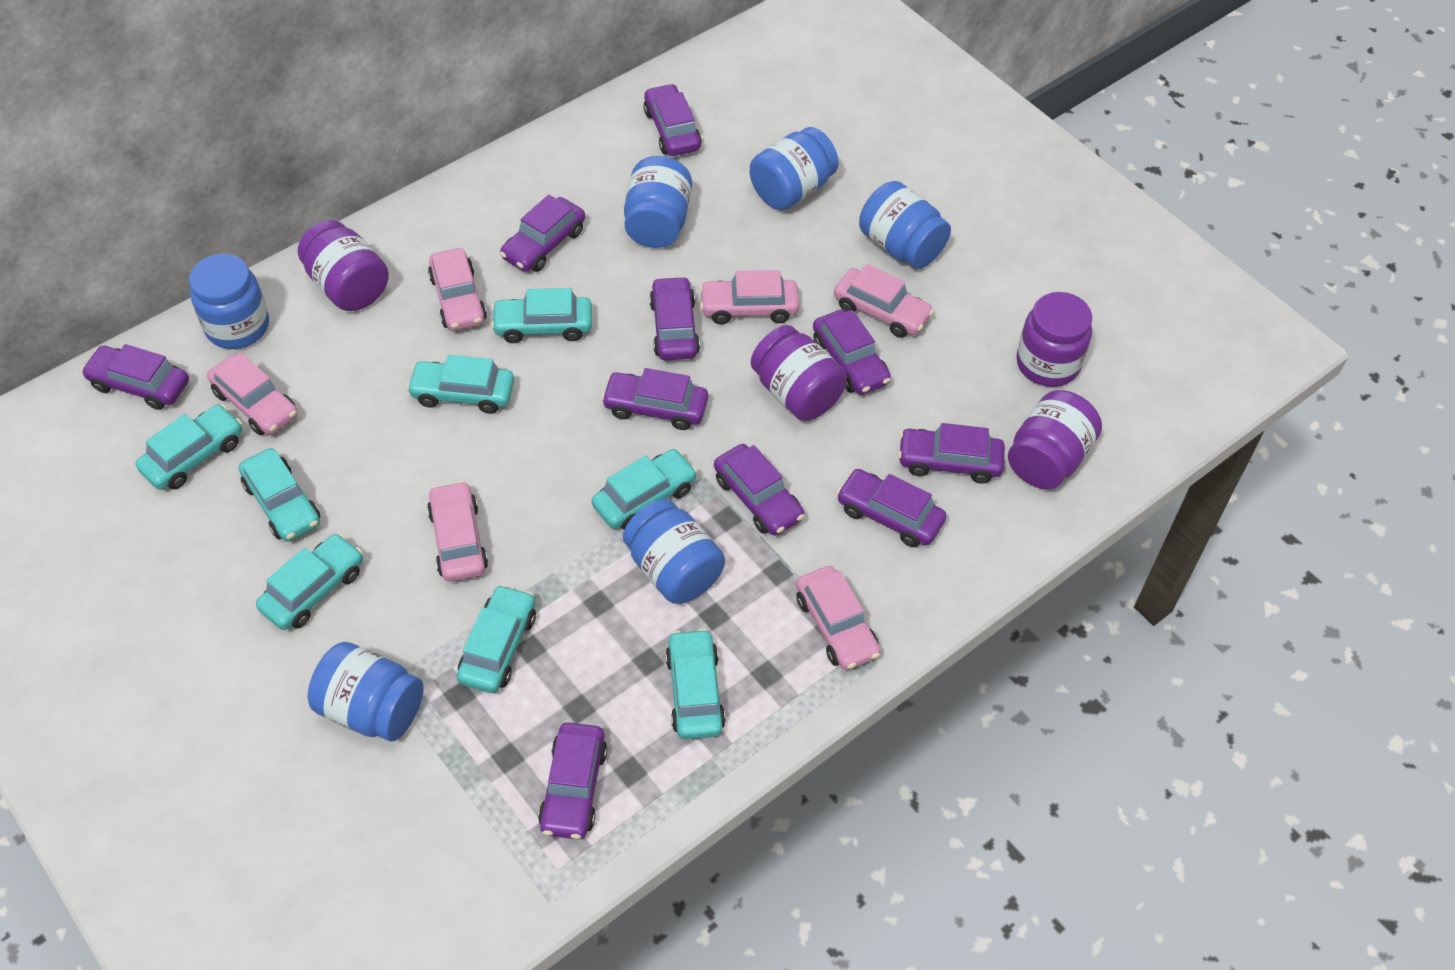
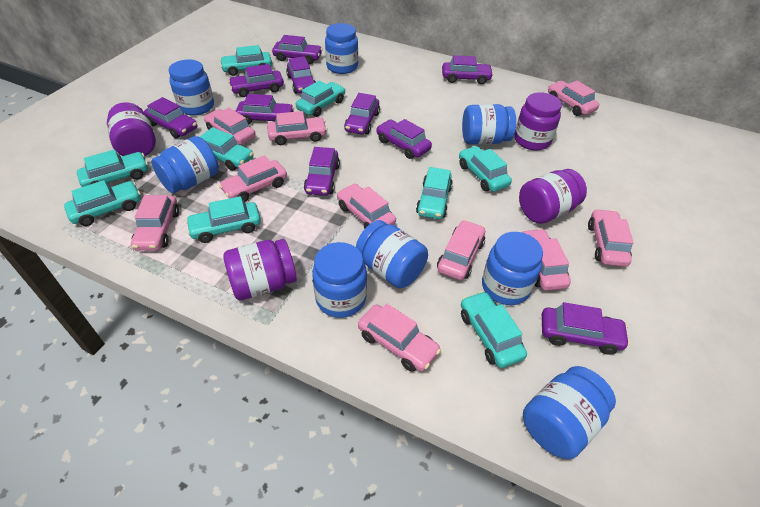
blue jar: 6 -> 8
pink car: 6 -> 10
turquoise car: 8 -> 9

